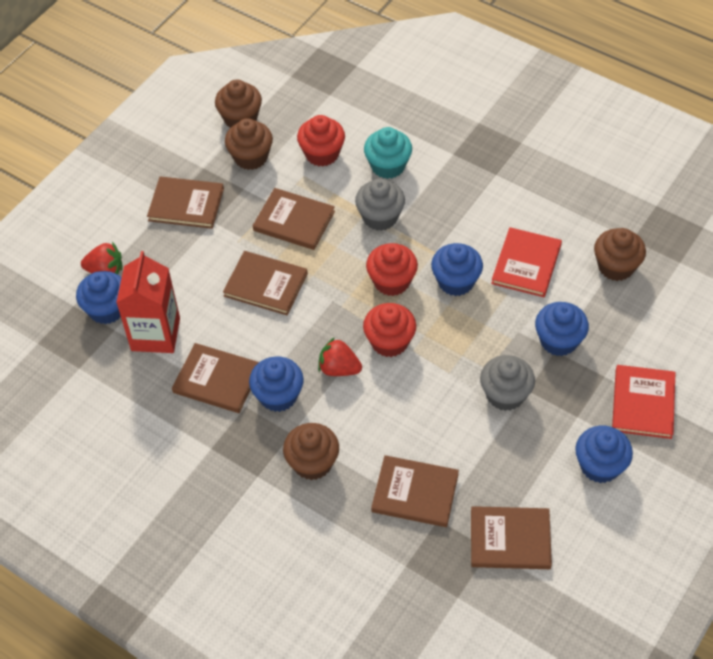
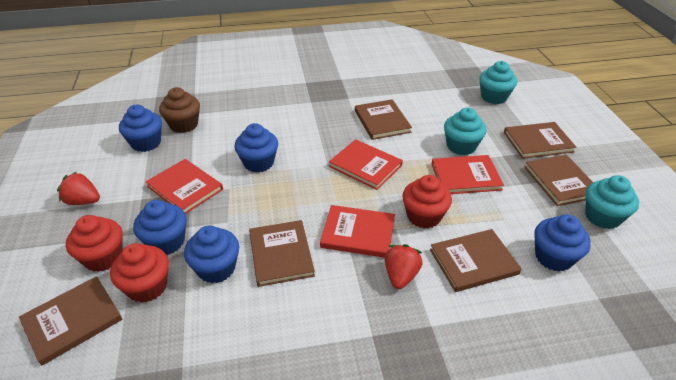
brown cupcake: 4 -> 1
grey cupcake: 2 -> 0
red book: 2 -> 4
red carton: 1 -> 0
turquoise cupcake: 1 -> 3

